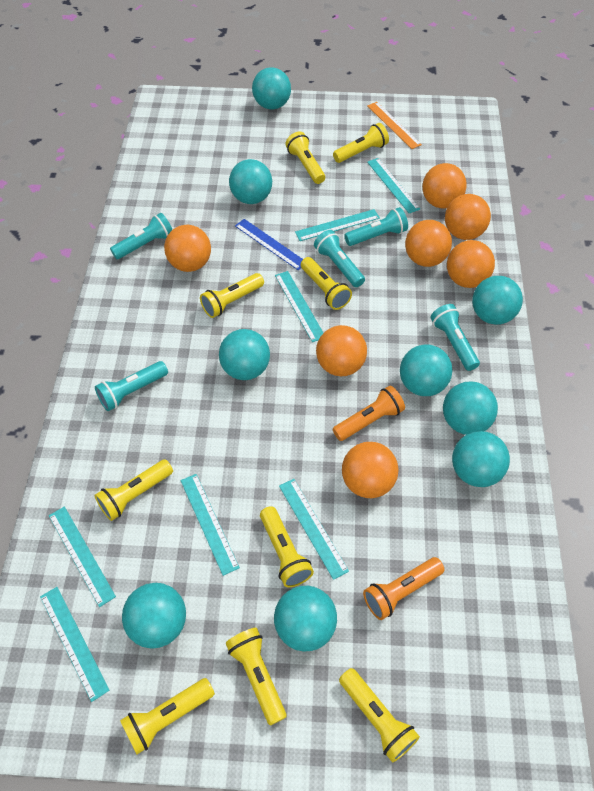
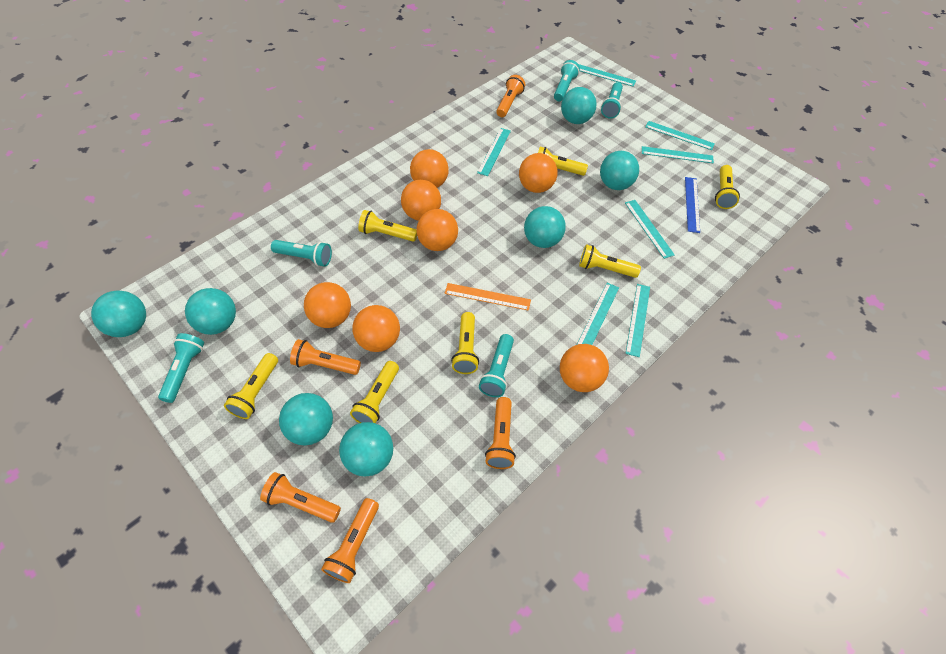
orange flashlight: 2 -> 5
turquoise ball: 9 -> 7
yellow flashlight: 9 -> 7

